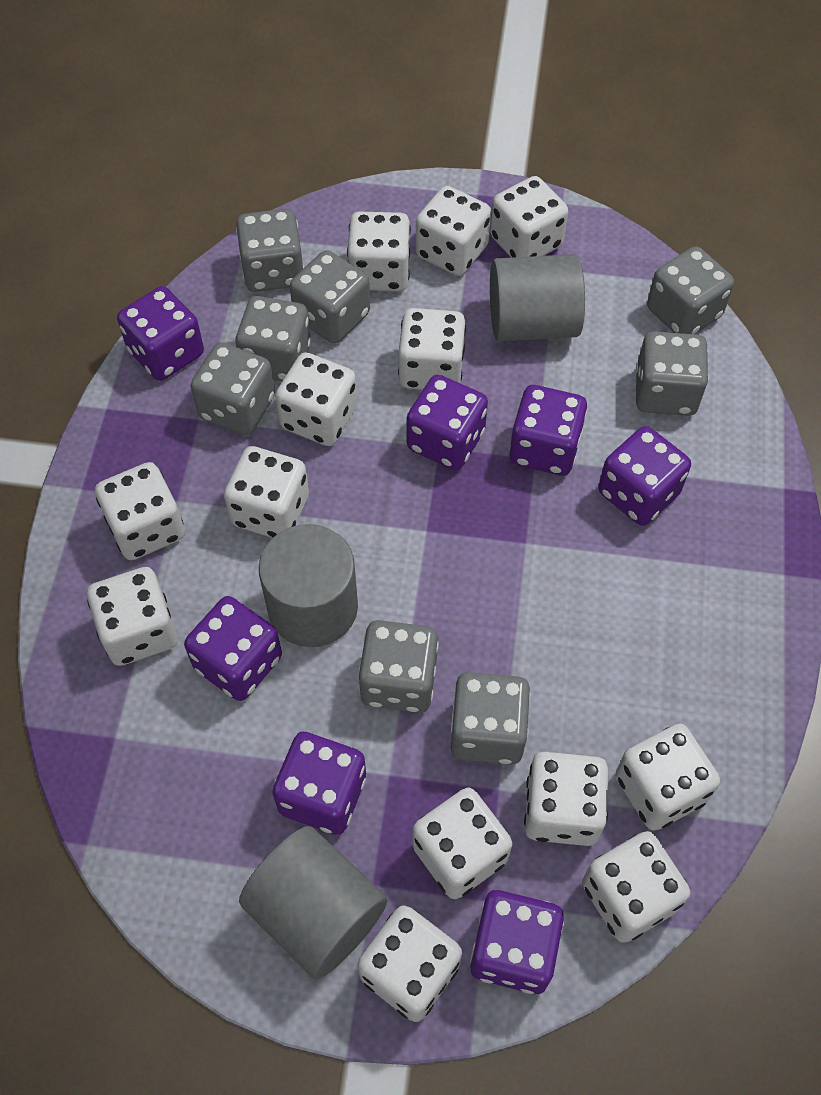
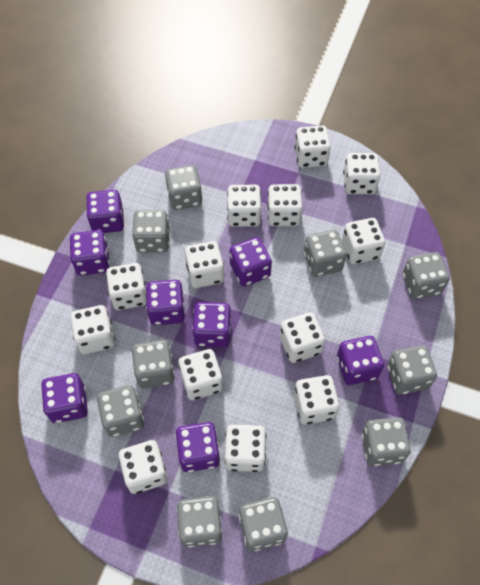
grey cylinder: 3 -> 0
grey dice: 8 -> 10
purple dice: 7 -> 8

